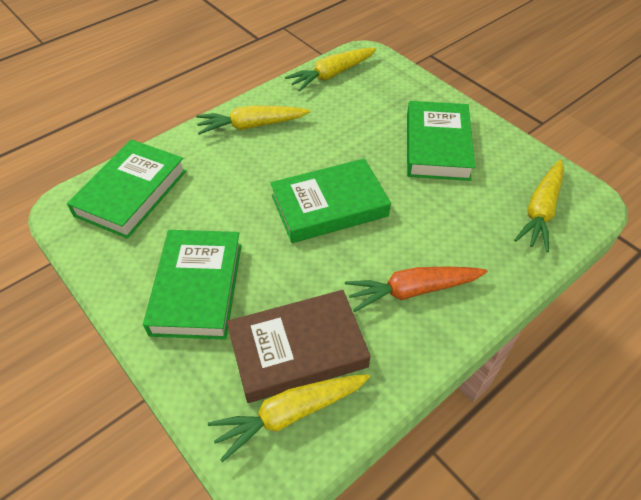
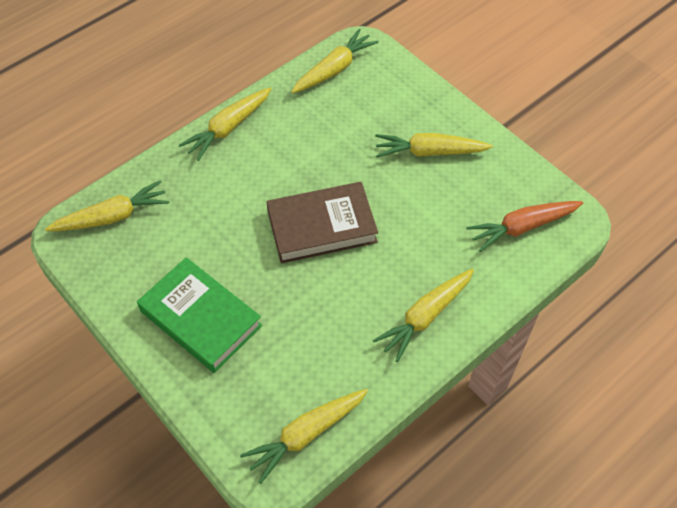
green book: 4 -> 1
yellow carrot: 4 -> 6

